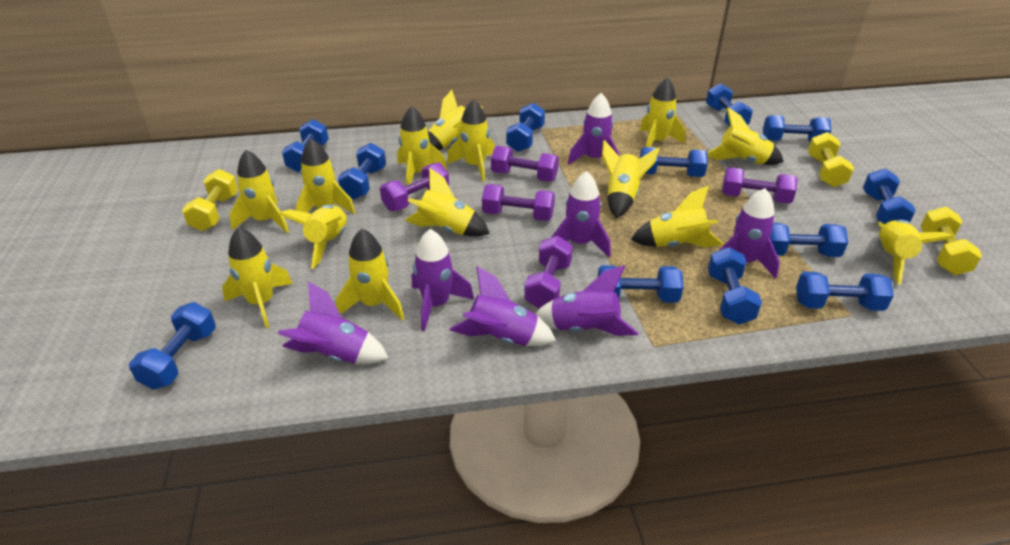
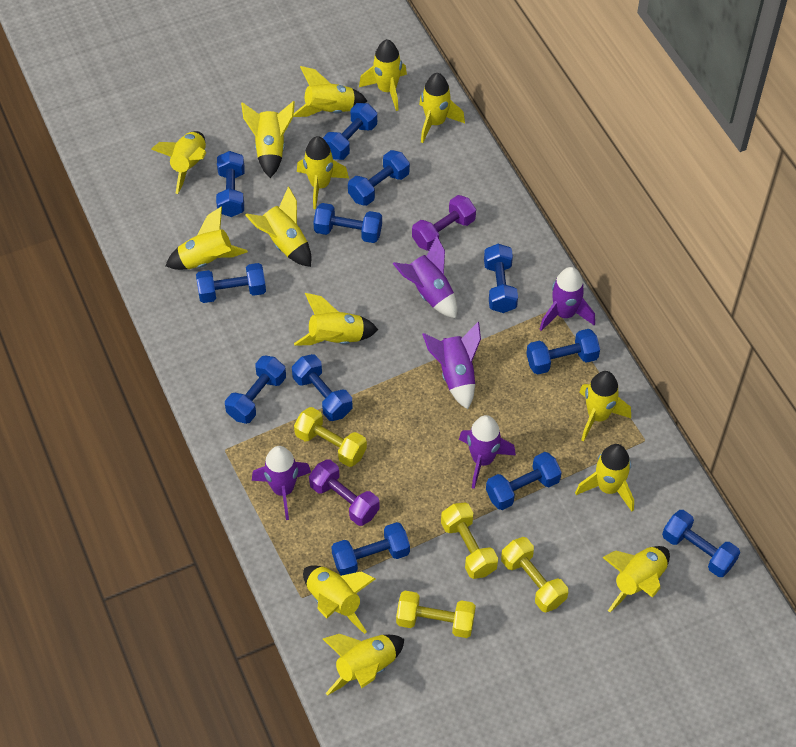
purple dumbbell: 5 -> 2
purple rocket: 7 -> 5
yellow dumbbell: 3 -> 4

